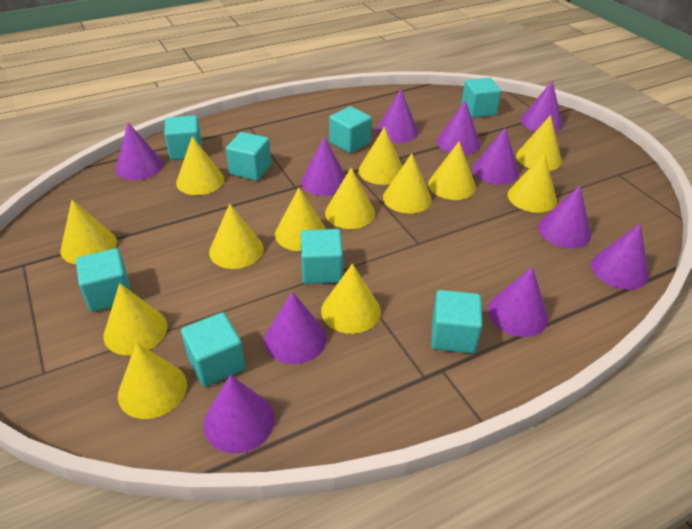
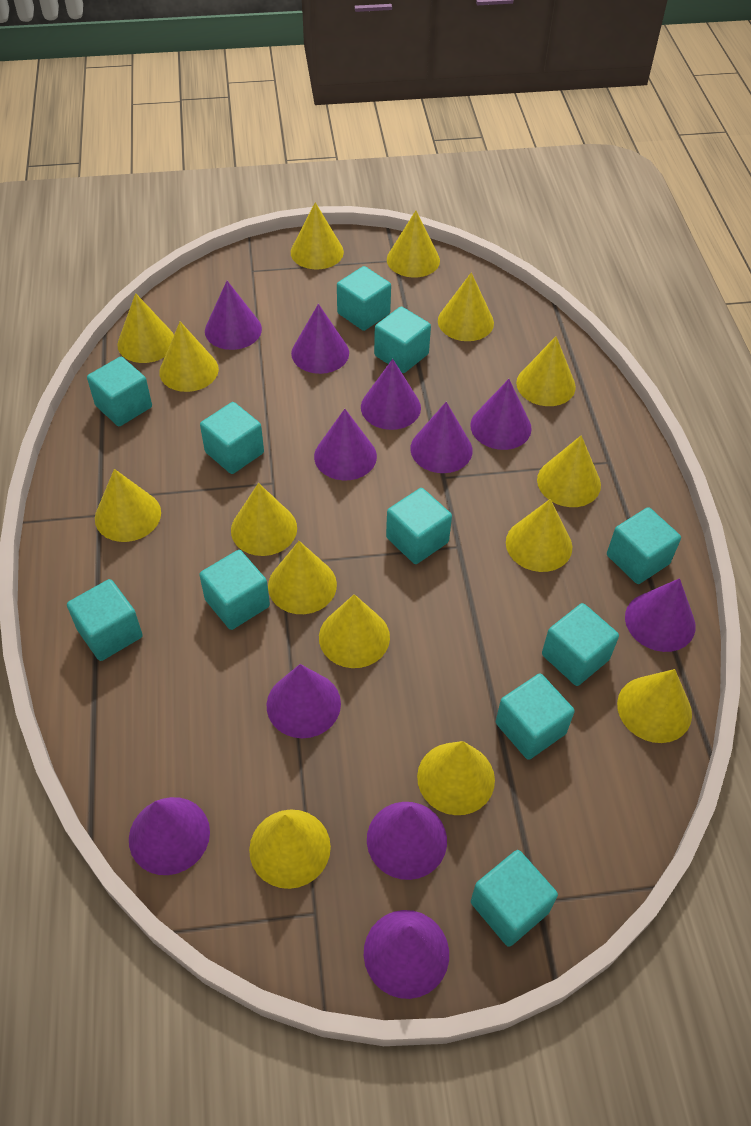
turquoise cube: 8 -> 11
yellow cone: 13 -> 15

